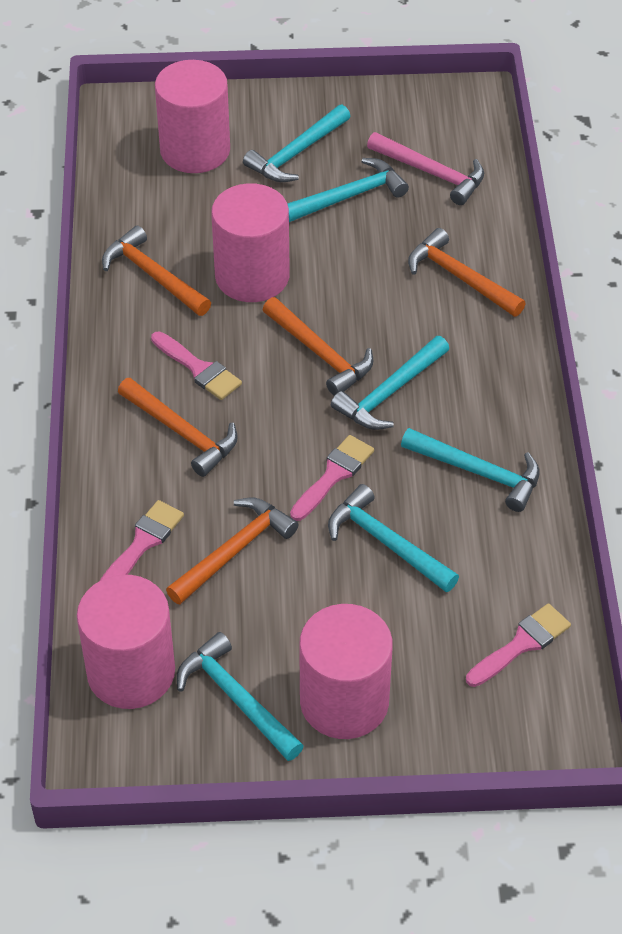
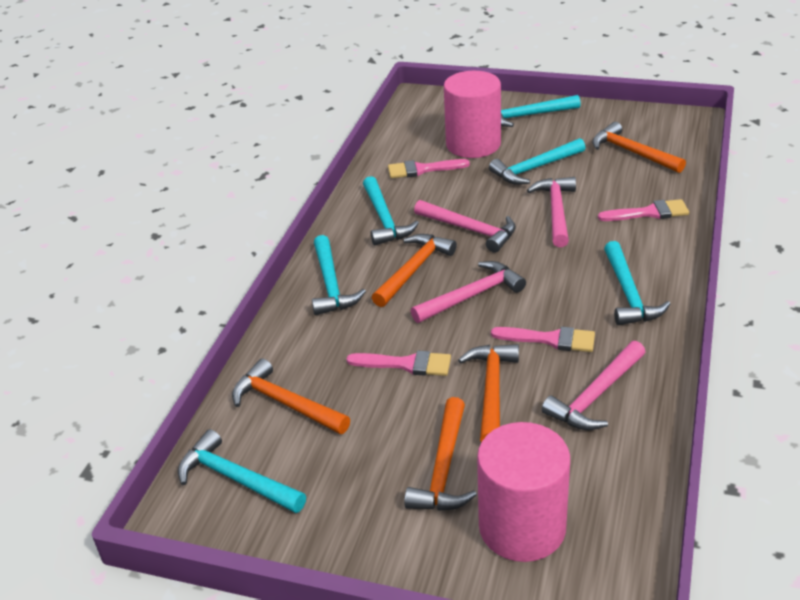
pink cylinder: 4 -> 2
pink hammer: 1 -> 4

